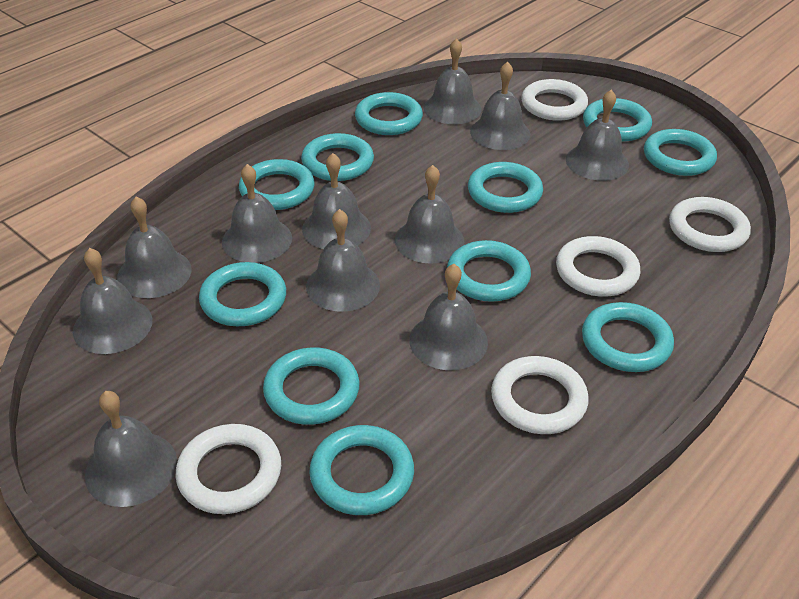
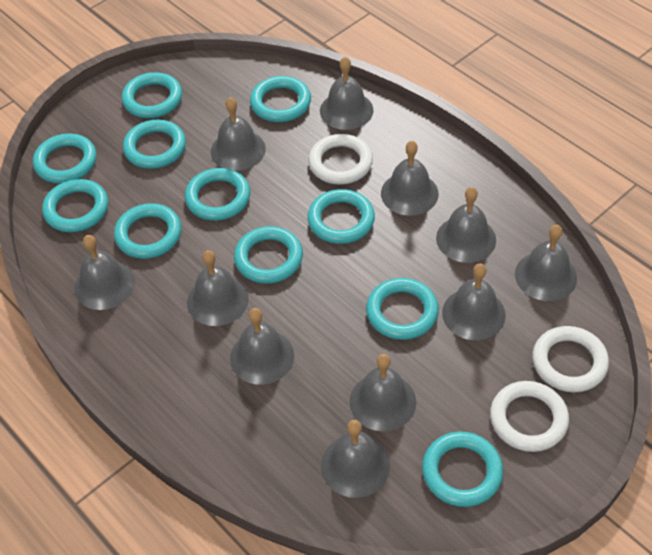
white ring: 5 -> 3

